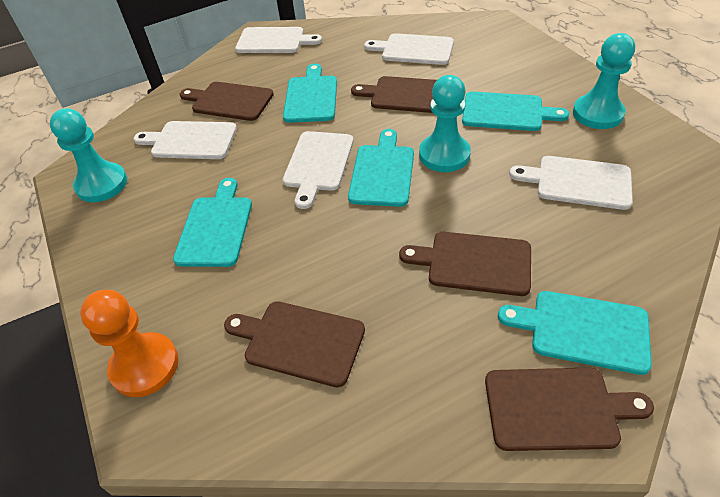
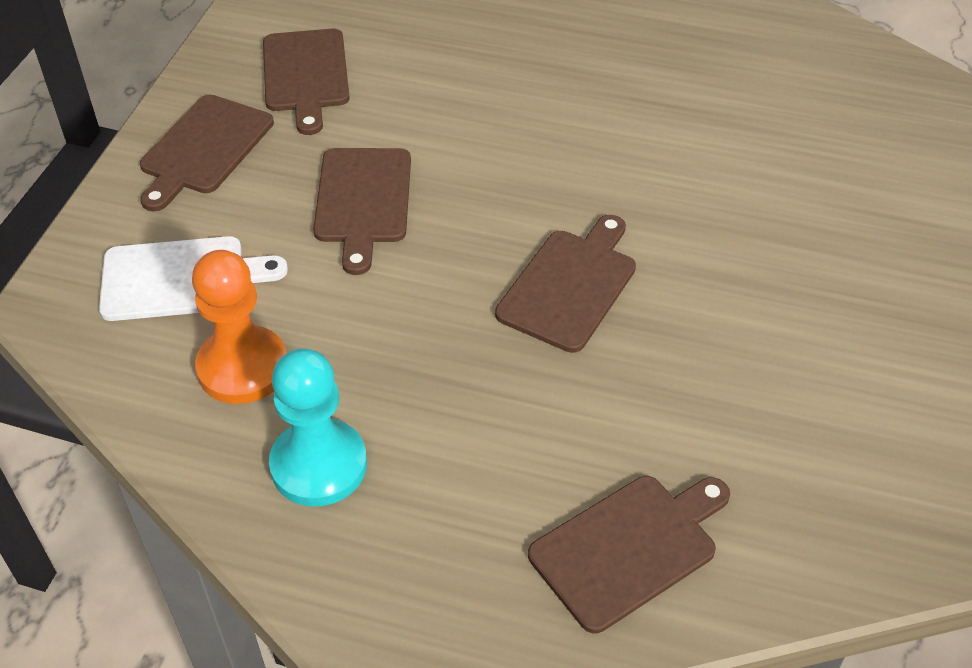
turquoise cutting board: 5 -> 0
turquoise pawn: 3 -> 1
white cutting board: 5 -> 1

